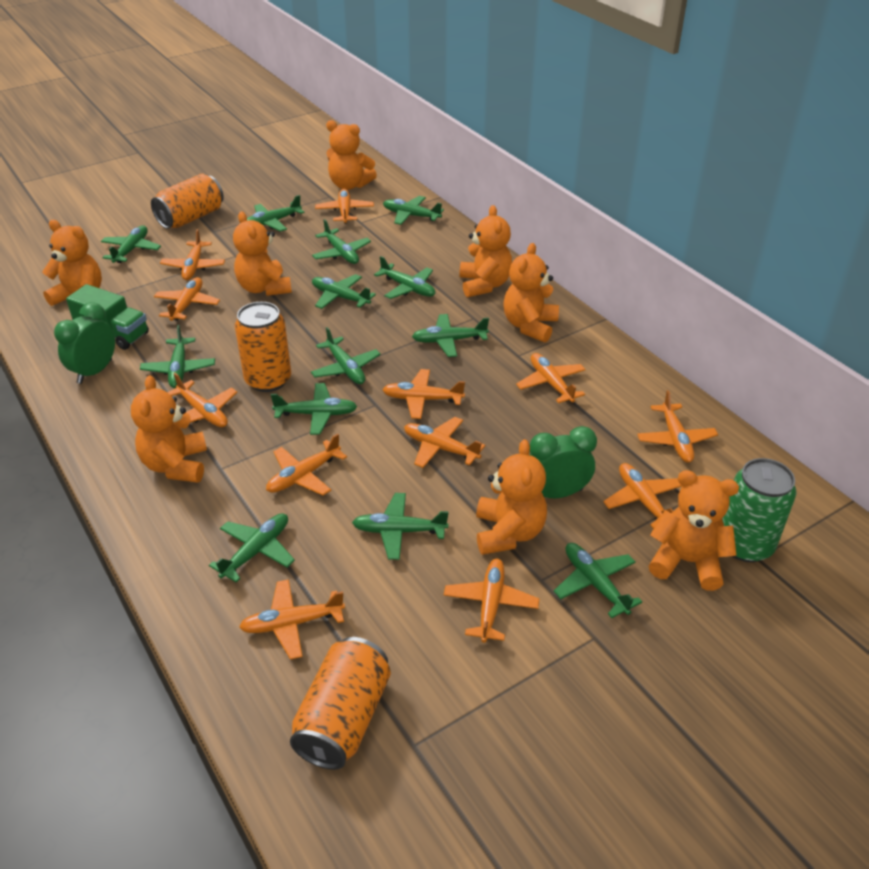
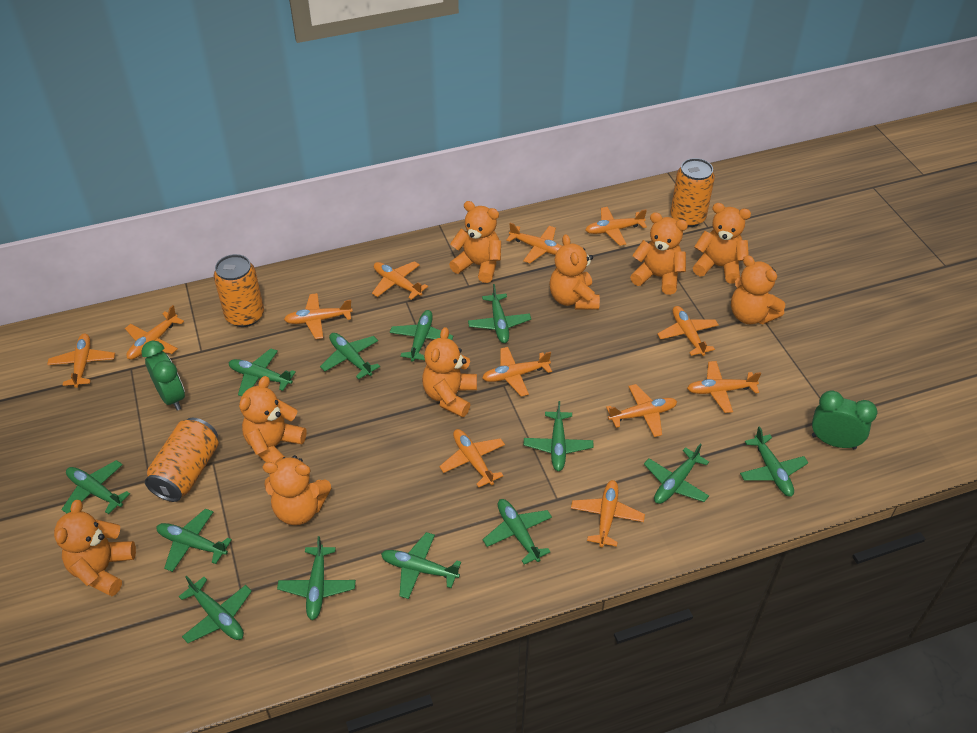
green can: 1 -> 0
green truck: 1 -> 0
orange teddy bear: 8 -> 9

